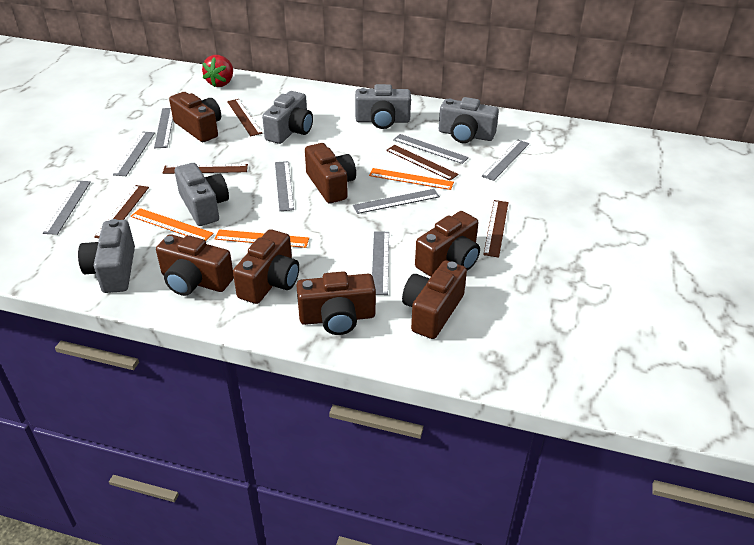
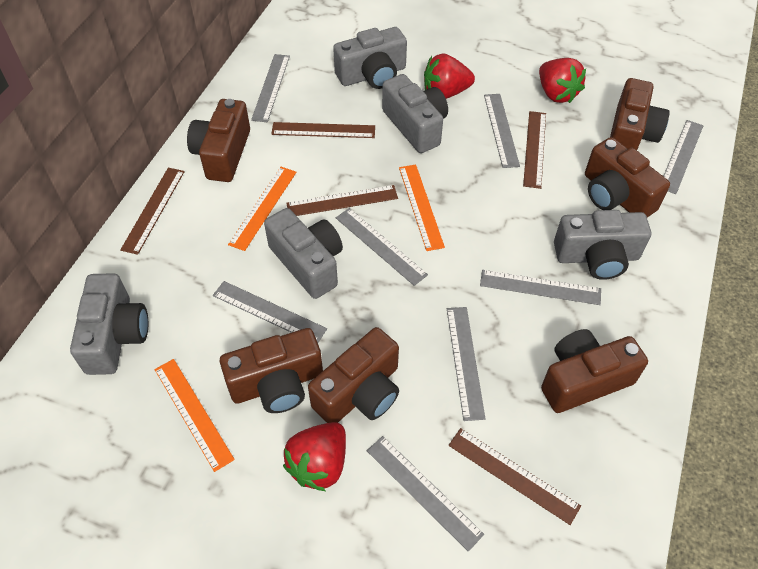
brown camera: 7 -> 6
red strawberry: 1 -> 3

